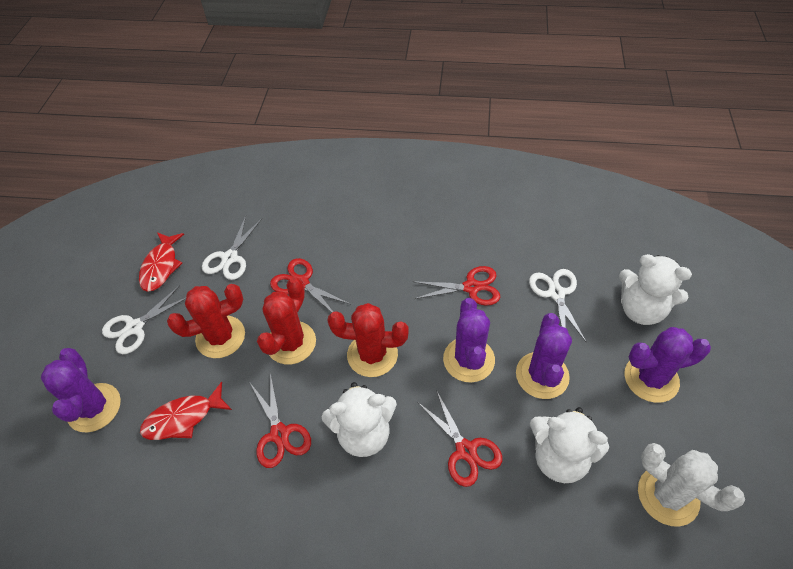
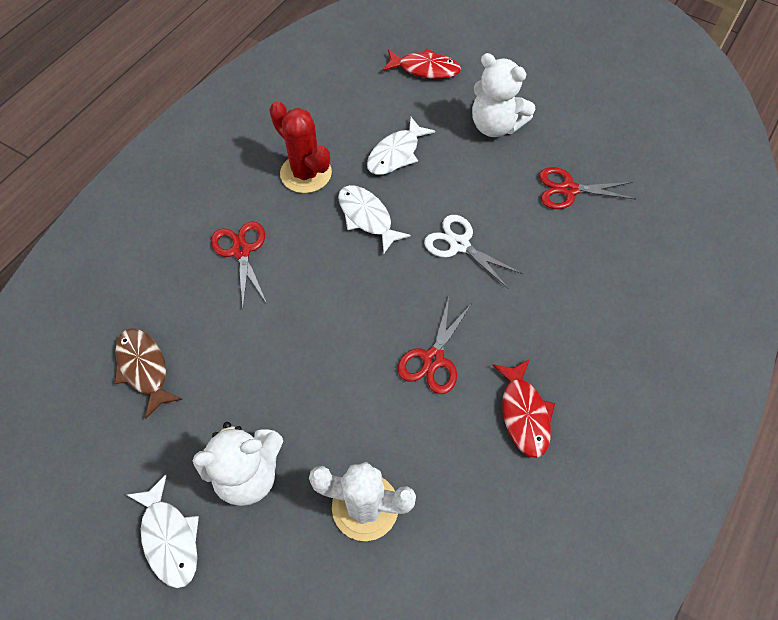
brown fish: 0 -> 1
purple cactus: 4 -> 0
red cactus: 3 -> 1
red scissors: 4 -> 3
white fish: 0 -> 3
white scissors: 3 -> 1
white teddy bear: 3 -> 2

